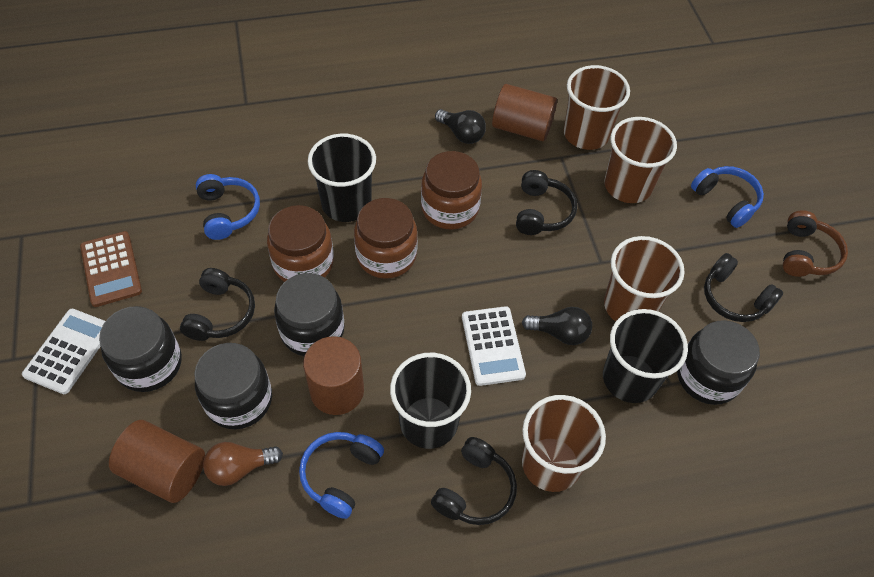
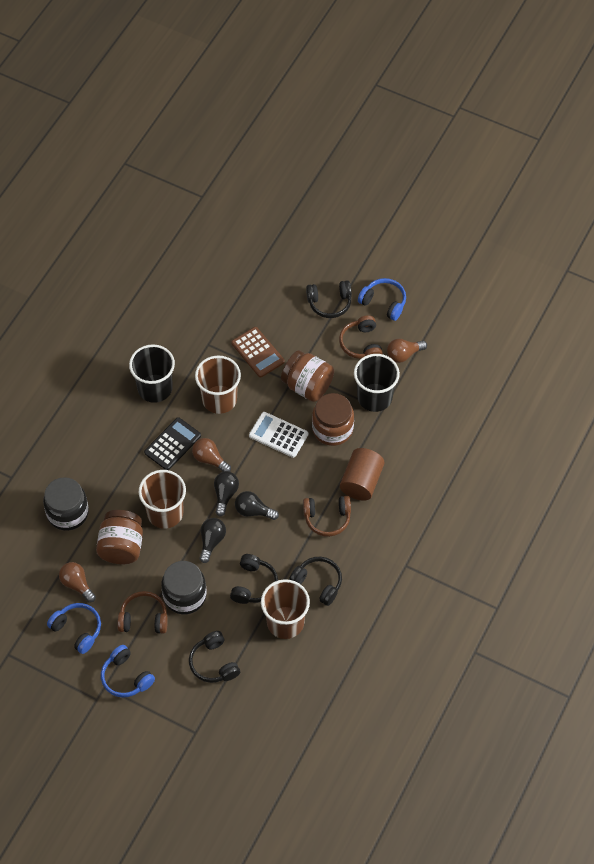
black calculator: 0 -> 1
black cup: 3 -> 2
black jar: 4 -> 2
black light bulb: 2 -> 3
brown cup: 4 -> 3
brown cylinder: 3 -> 1
brown headphones: 1 -> 3
brown light bulb: 1 -> 3
white calculator: 2 -> 1

